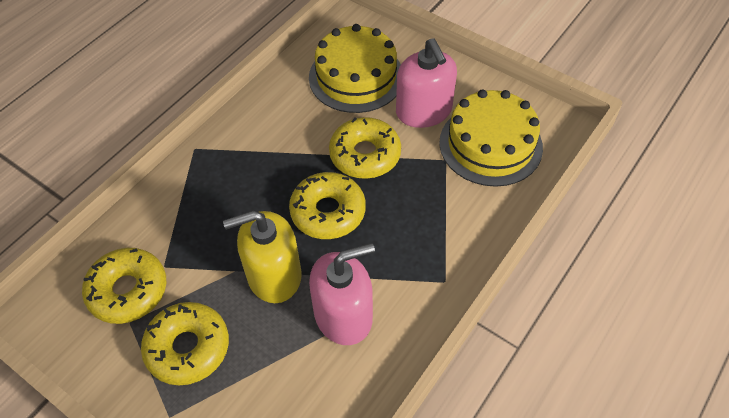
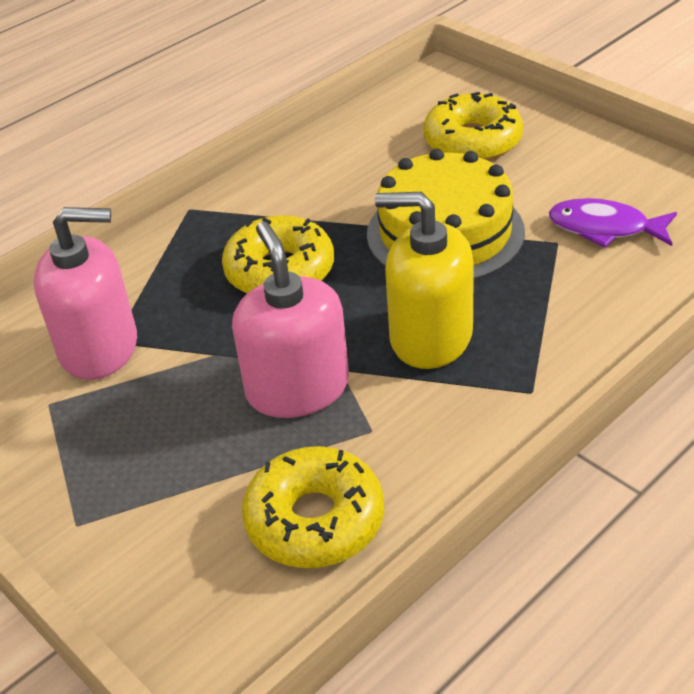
purple fish: 0 -> 1
yellow cake: 2 -> 1
yellow donut: 4 -> 3

